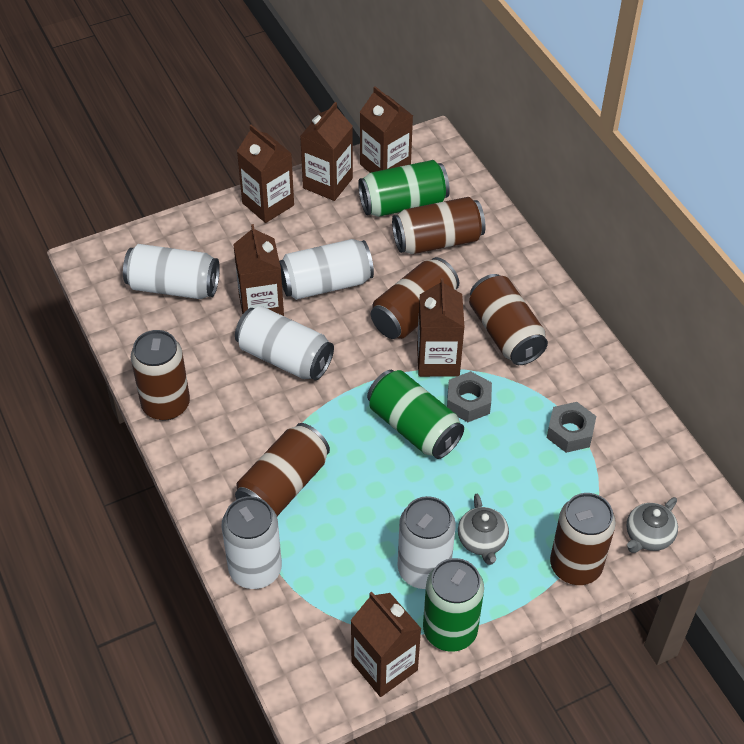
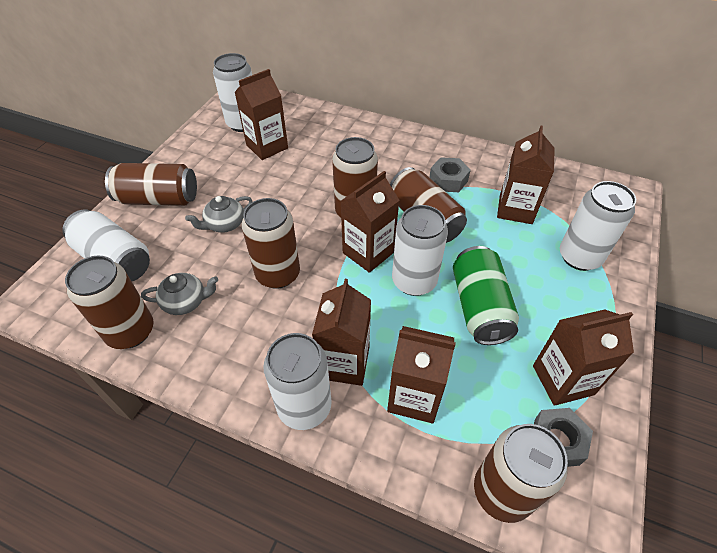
green can: 3 -> 1

